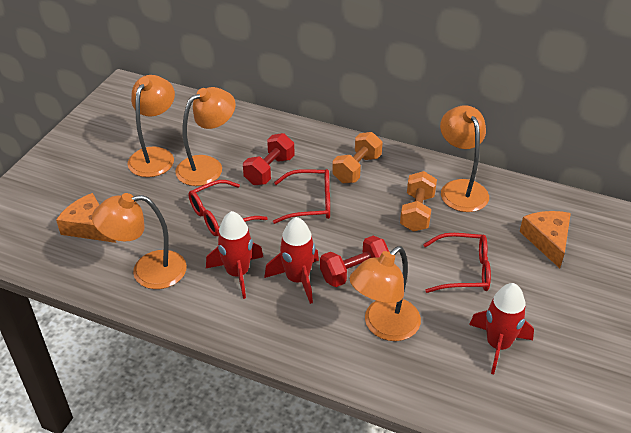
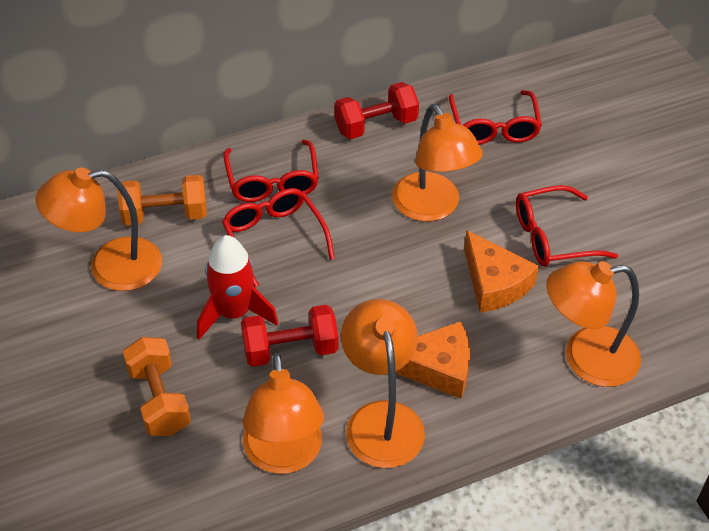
red glasses: 3 -> 4
red rocket: 3 -> 1

